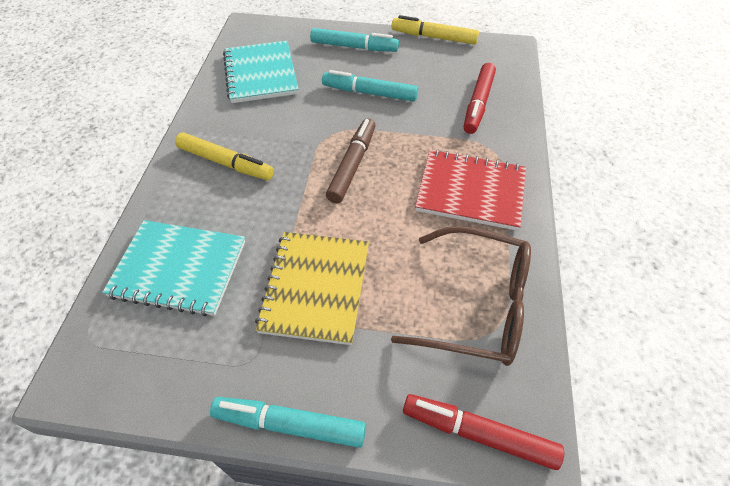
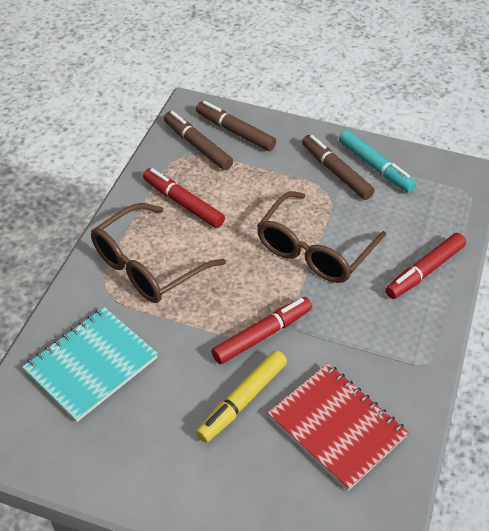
brown glasses: 1 -> 2
brown marker: 1 -> 3
red marker: 2 -> 3
turquoise marker: 3 -> 1
turquoise notebook: 2 -> 1
yellow marker: 2 -> 1
yellow notebook: 1 -> 0

